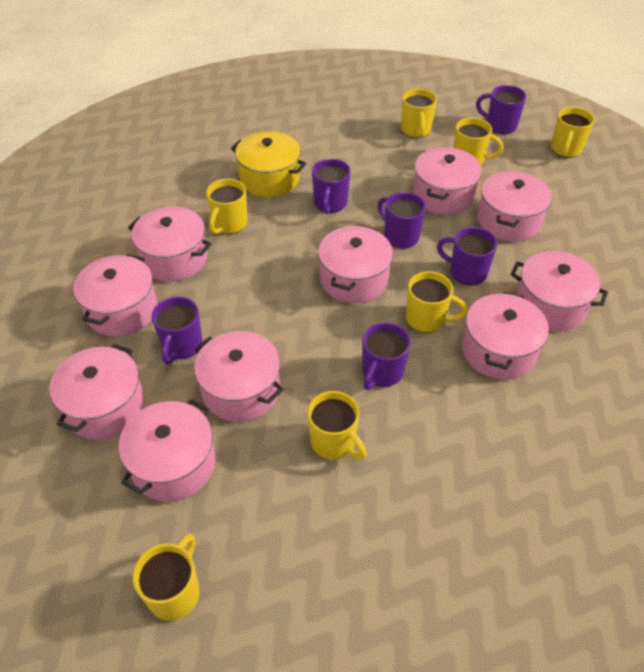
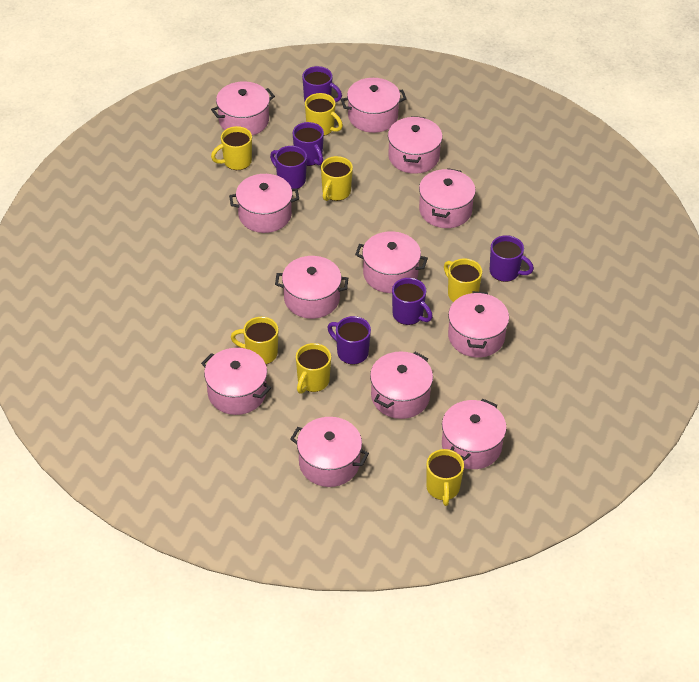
pink pot: 10 -> 12
yellow pot: 1 -> 0

